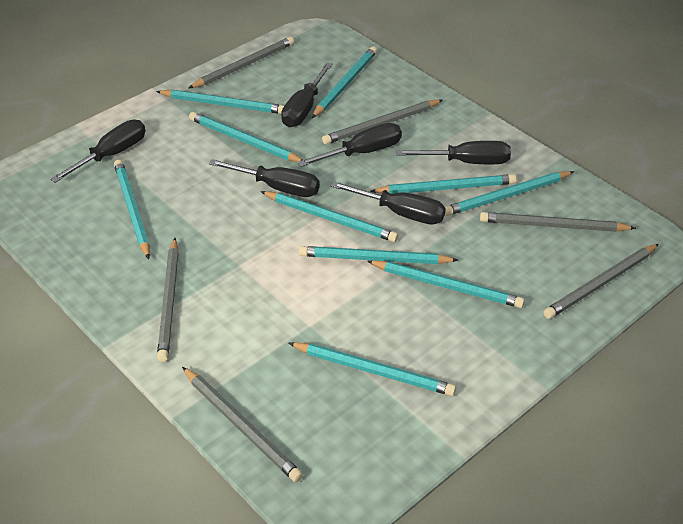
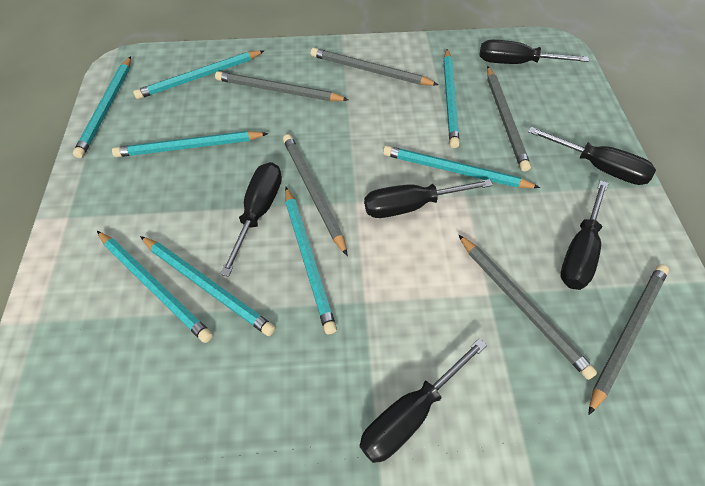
turquoise pencil: 10 -> 8

